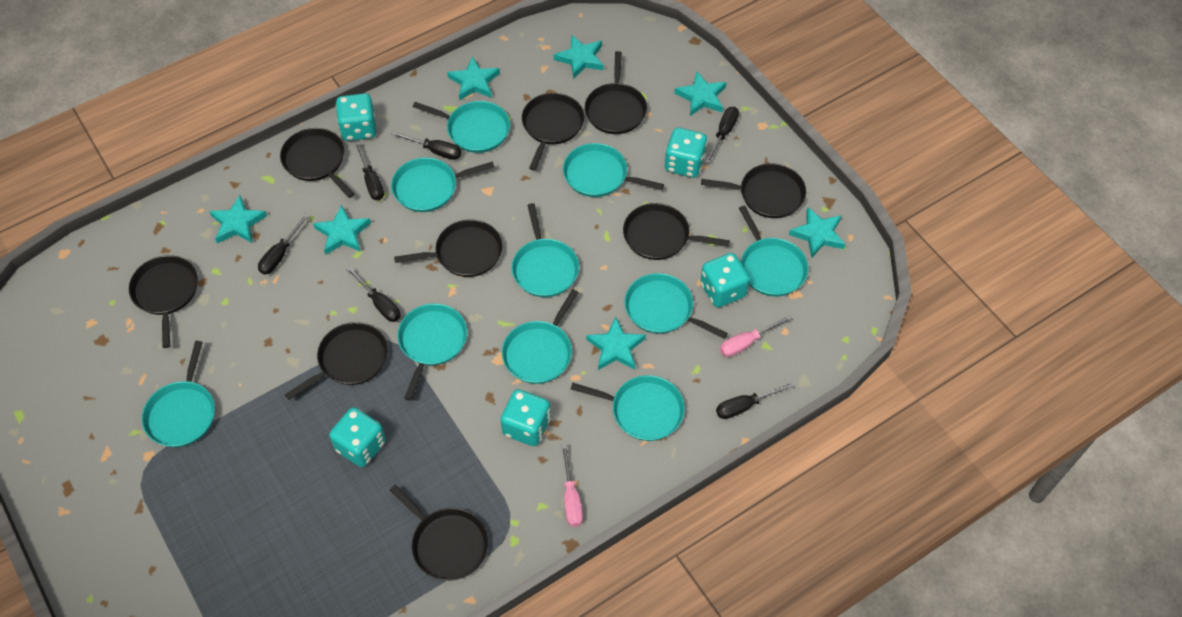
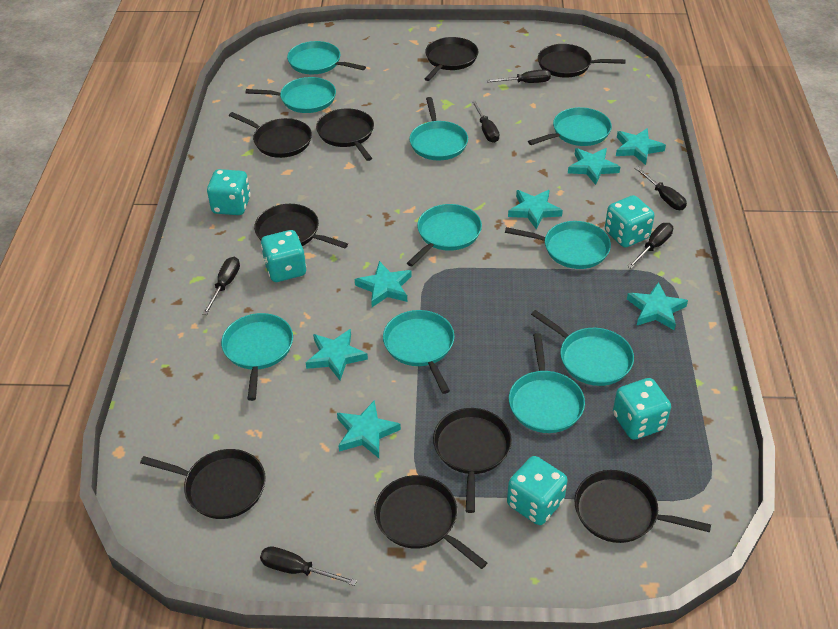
pink screwdriver: 2 -> 0

